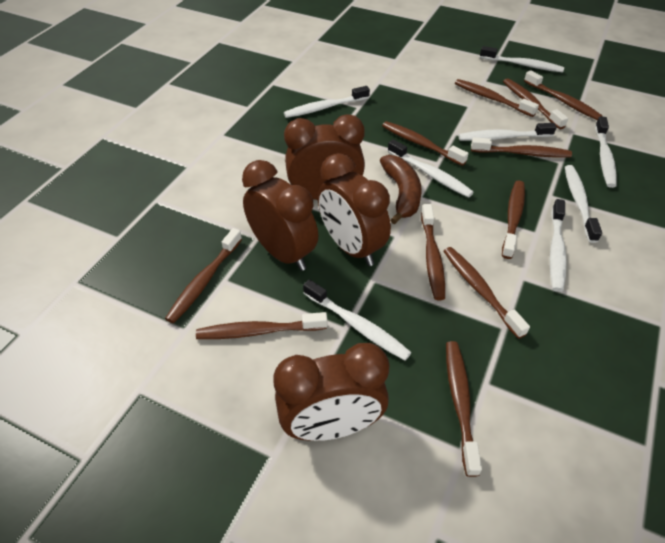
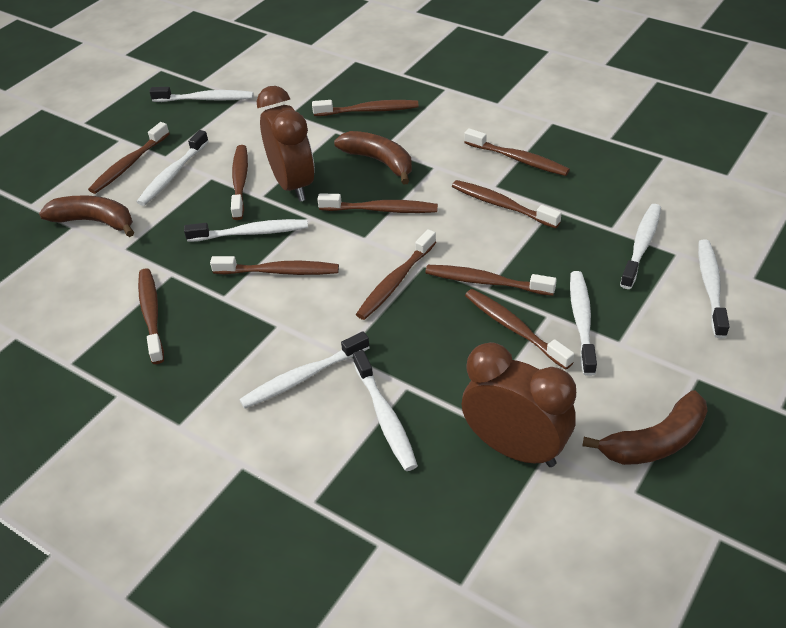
brown banana: 1 -> 3
brown clock: 4 -> 2

